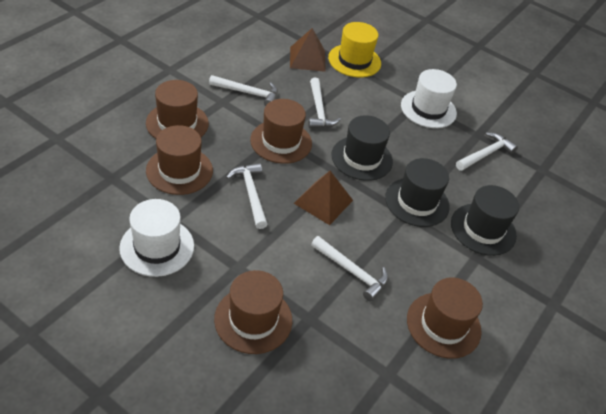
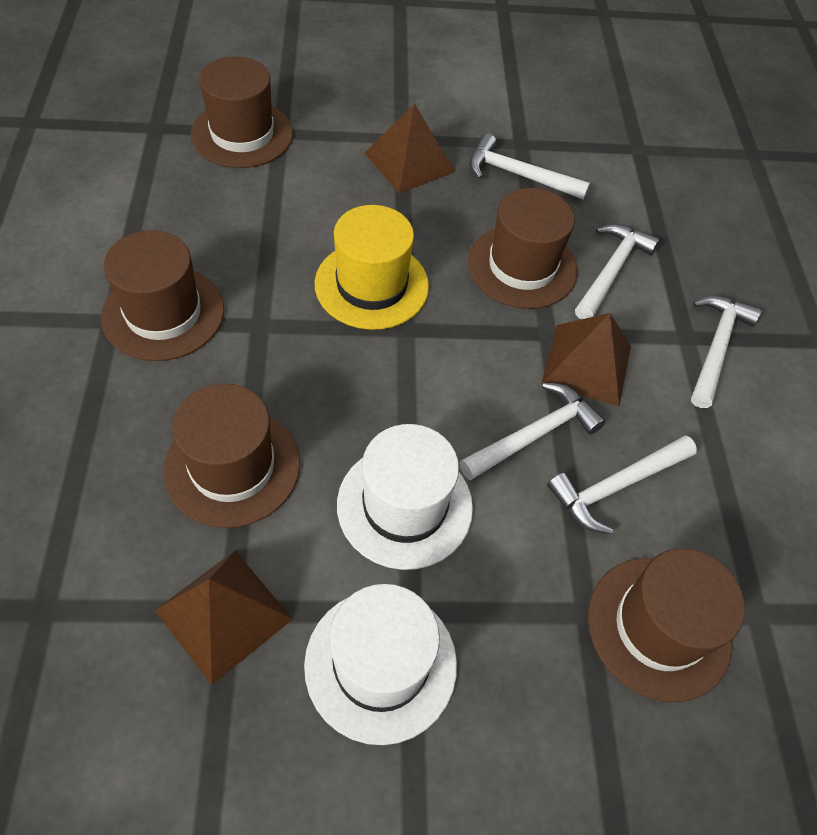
black hat: 3 -> 0
brown pyramid: 2 -> 3

